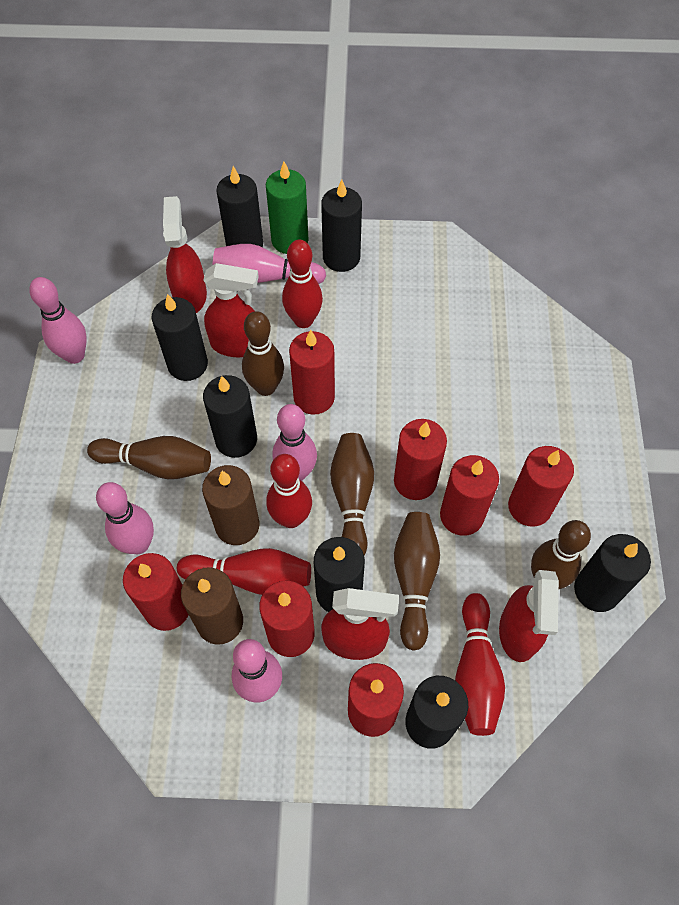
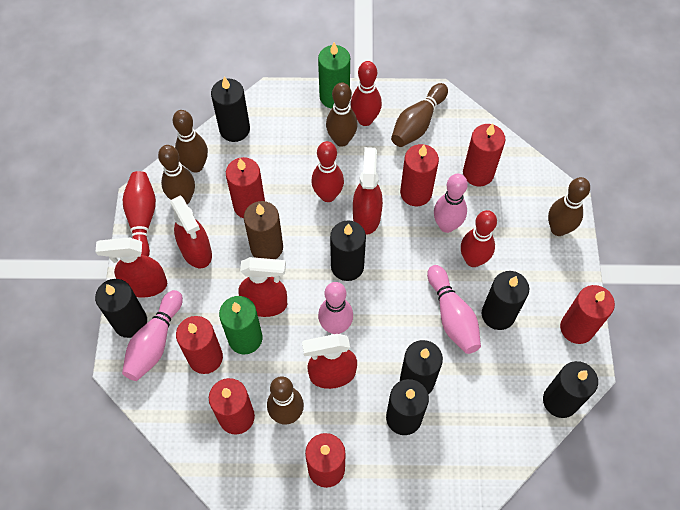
brown bowling pin: 5 -> 6
brown candle: 2 -> 1
green candle: 1 -> 2
pink bowling pin: 5 -> 4
red spray bottle: 4 -> 5

